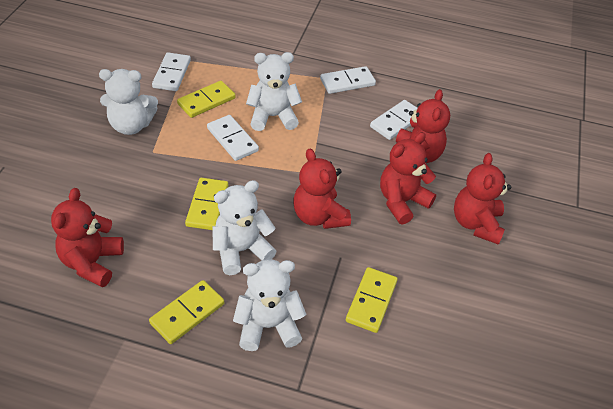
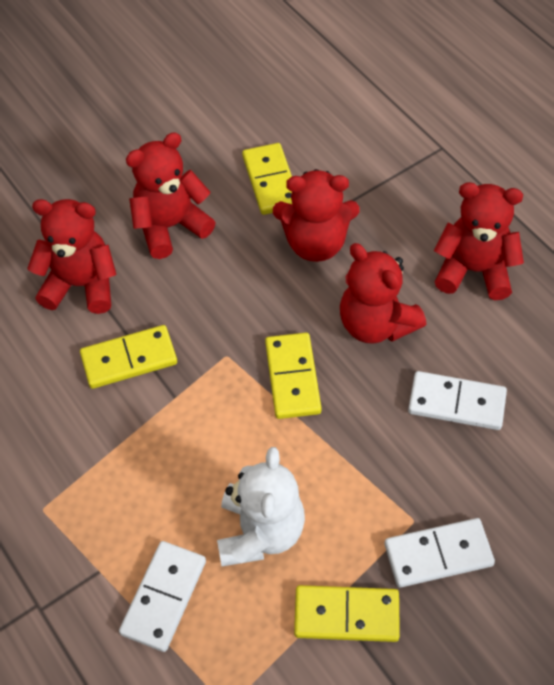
white domino: 4 -> 3
white teddy bear: 4 -> 1

